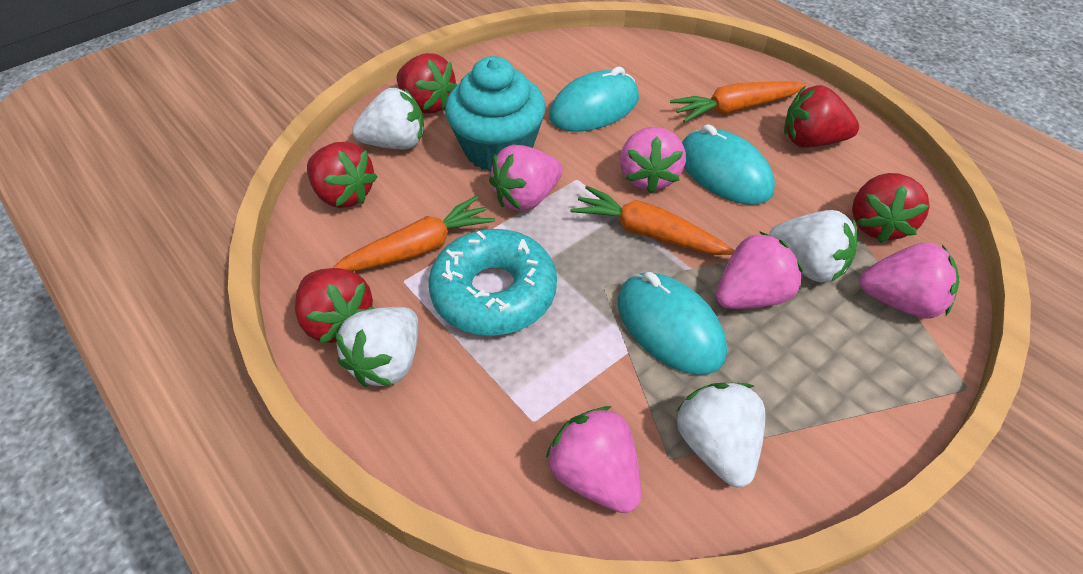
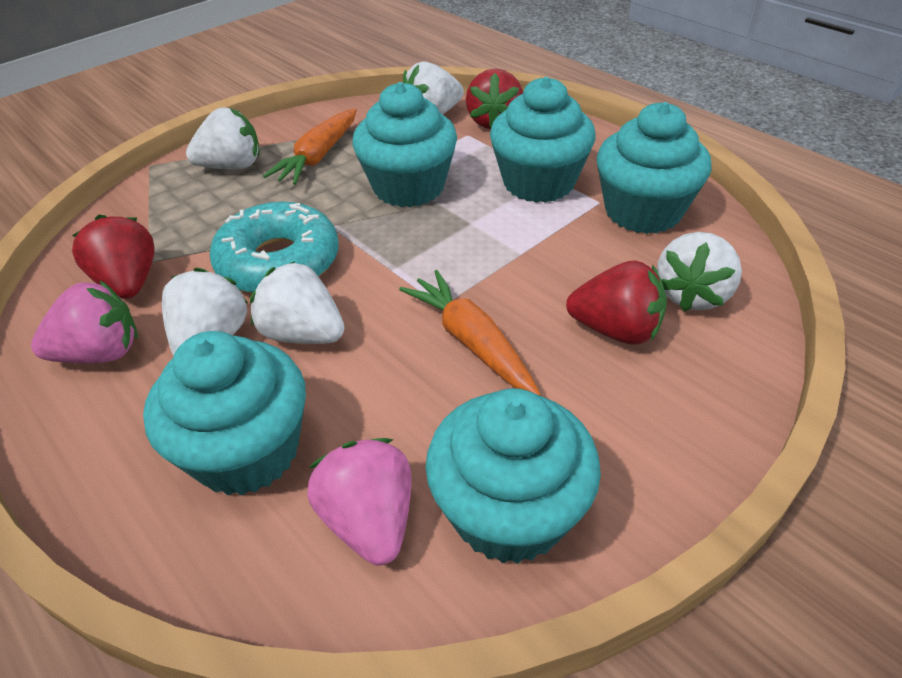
orange carrot: 3 -> 2
pink strawberry: 5 -> 2
red strawberry: 5 -> 3
turquoise cupcake: 1 -> 5
turquoise mouse: 3 -> 0
white strawberry: 4 -> 5

